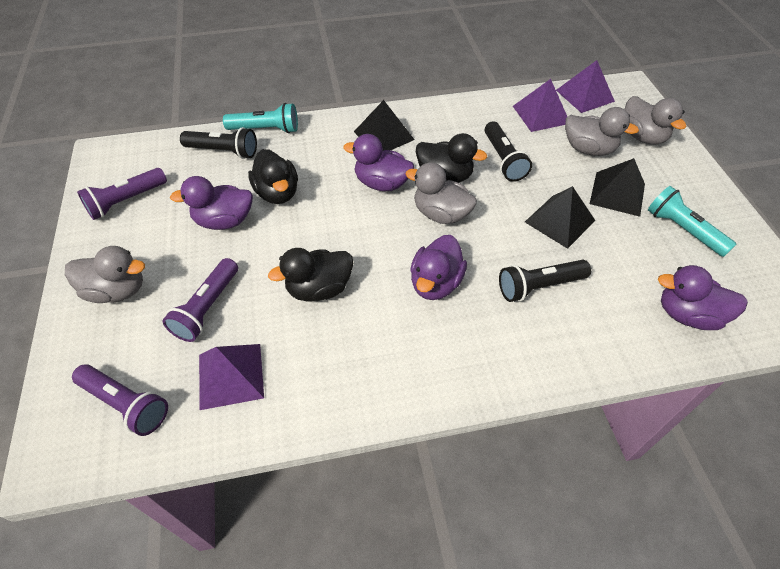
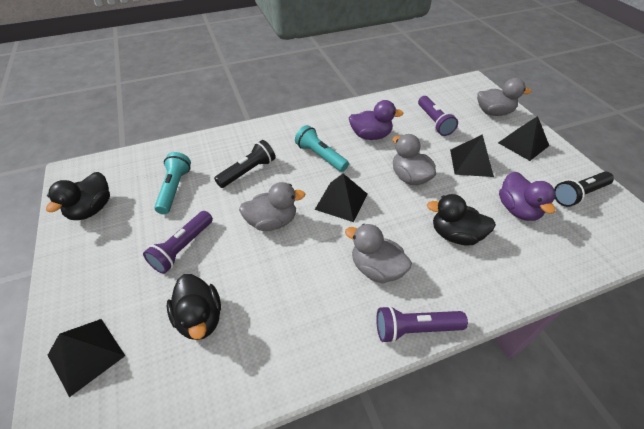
black flashlight: 3 -> 2
black pyramid: 3 -> 4
purple duck: 4 -> 2
purple pyramid: 3 -> 0

